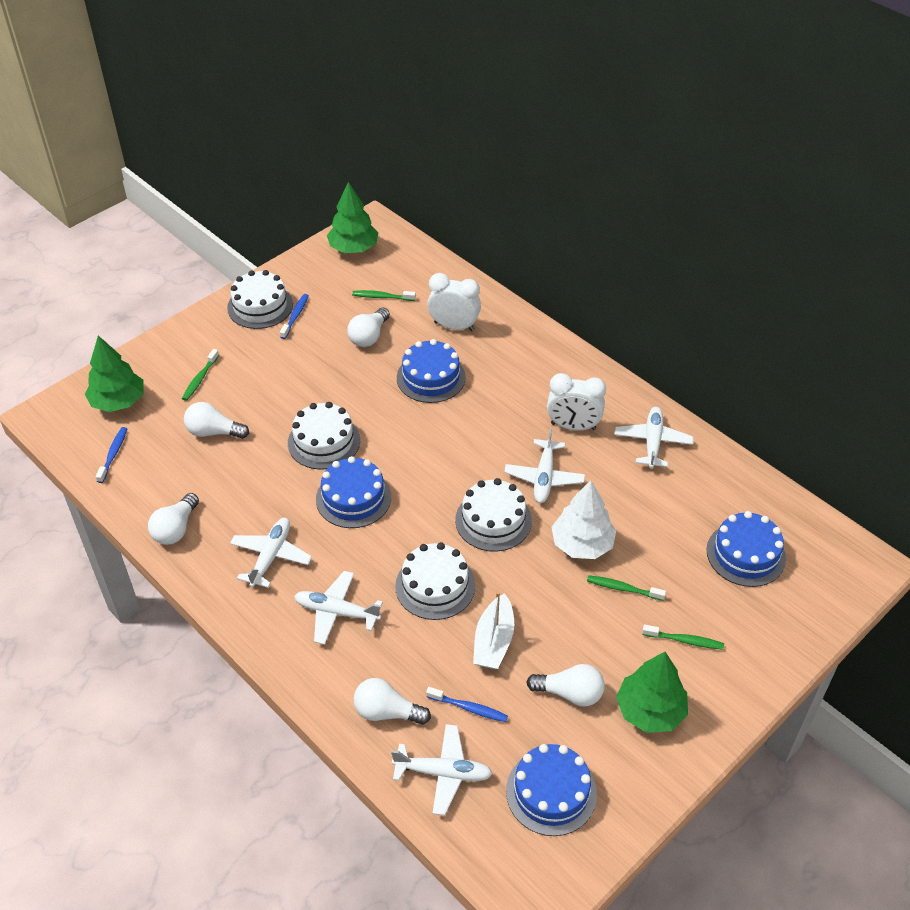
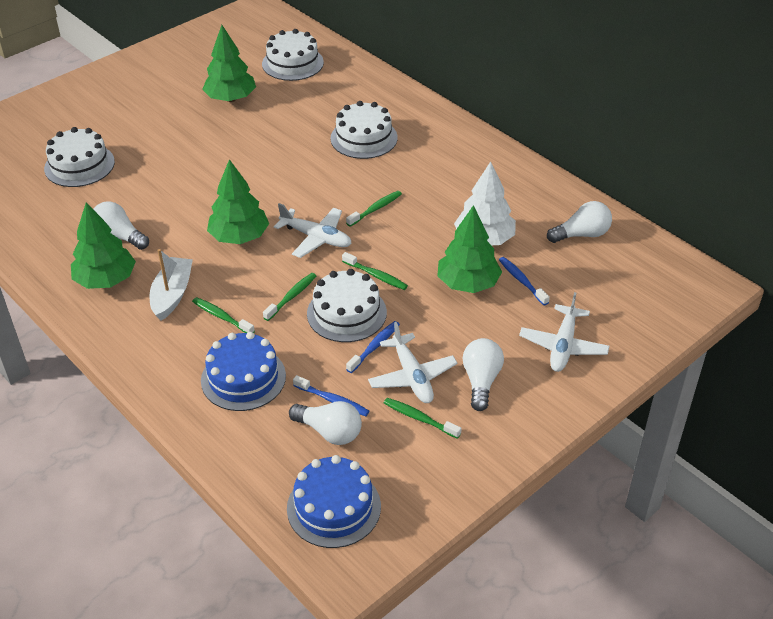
blue cake: 4 -> 2
green toothbrush: 4 -> 5
green tree: 3 -> 4
white clock: 2 -> 0
white light bulb: 5 -> 4
white plane: 5 -> 3

